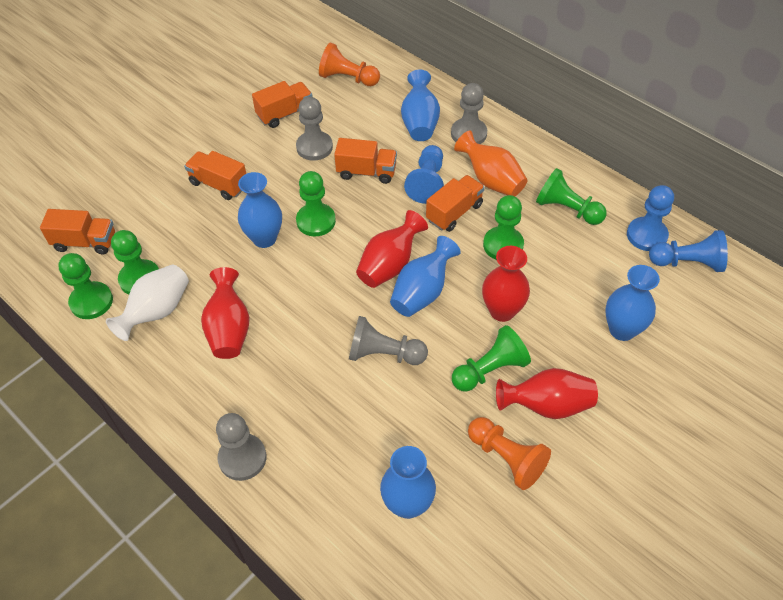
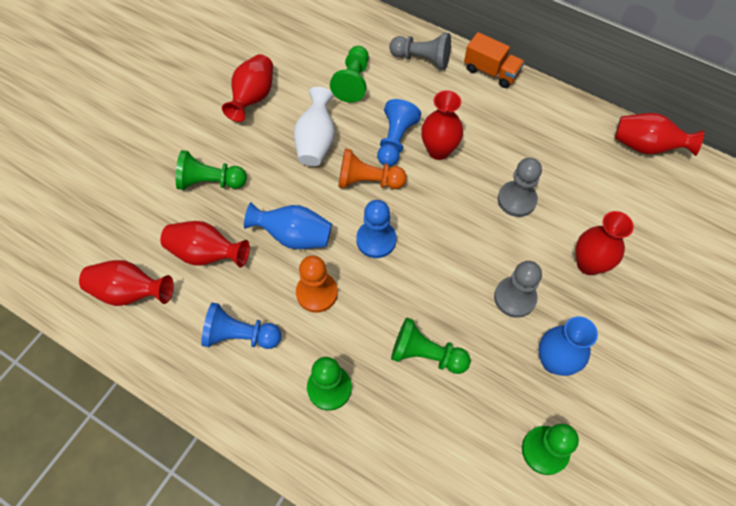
blue vase: 5 -> 2
green pawn: 6 -> 5
grey pawn: 4 -> 3
orange truck: 5 -> 1
orange vase: 1 -> 0
red vase: 4 -> 6

